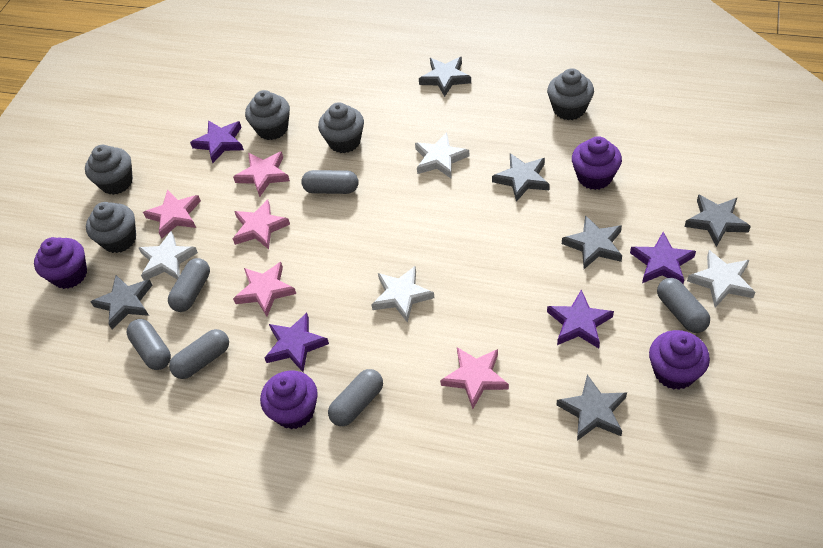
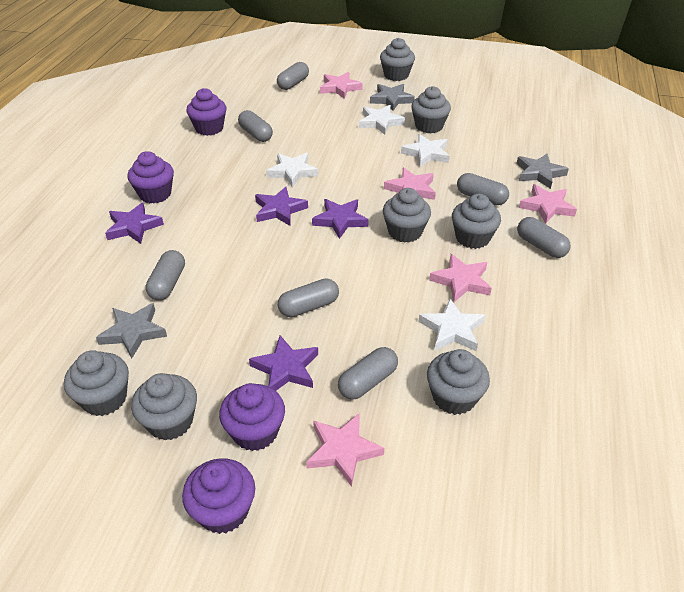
grey capsule: 6 -> 7
grey cupcake: 5 -> 7
grey star: 6 -> 3

